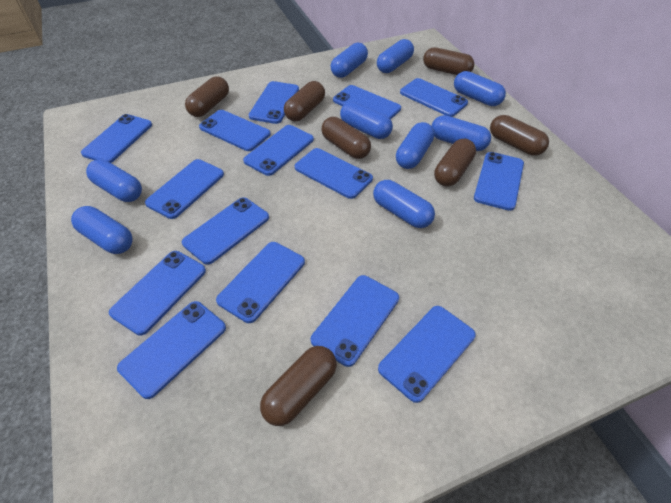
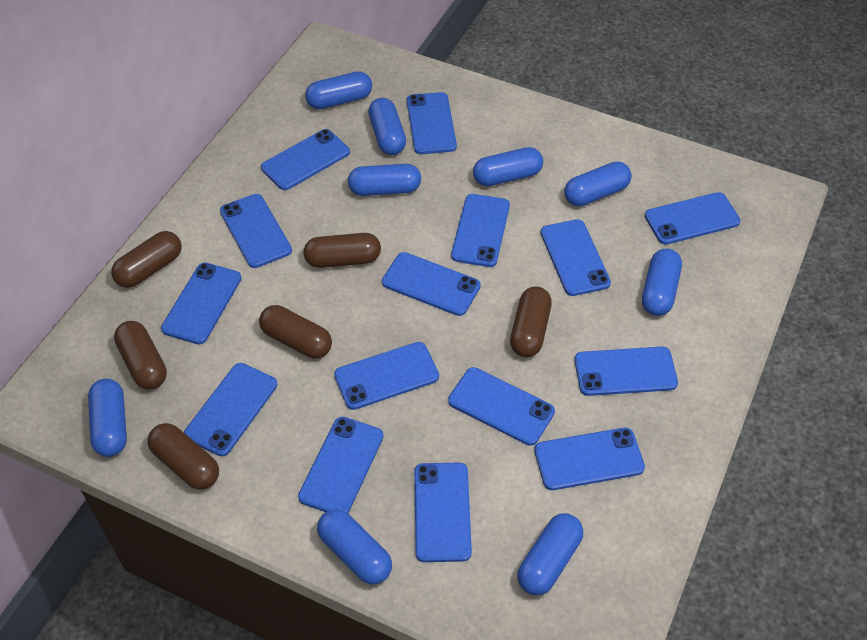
brown capsule: 7 -> 6

